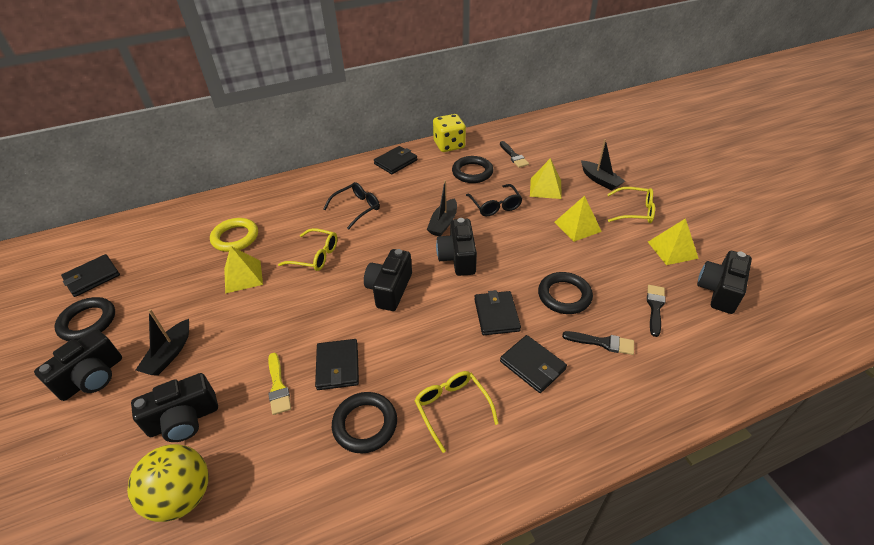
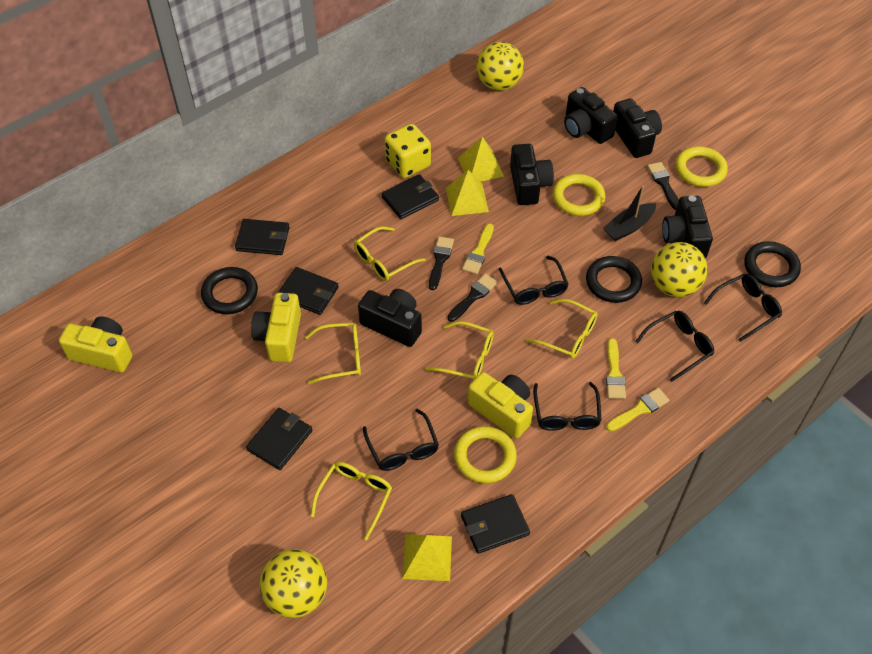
black boat: 3 -> 1
black glasses: 2 -> 5
black ring: 4 -> 3
yellow ball: 1 -> 3
yellow brush: 1 -> 3
yellow camera: 0 -> 3
yellow glasses: 3 -> 5
yellow pyramid: 4 -> 3
yellow ring: 1 -> 3

